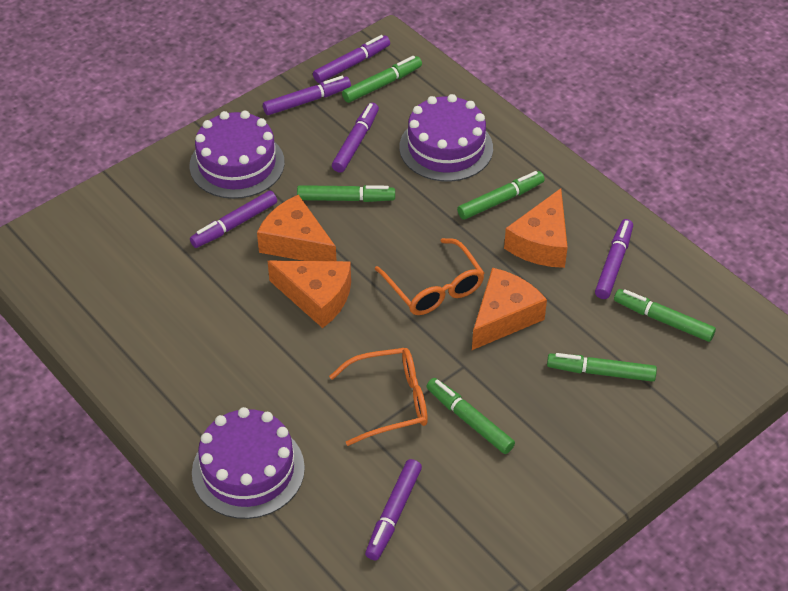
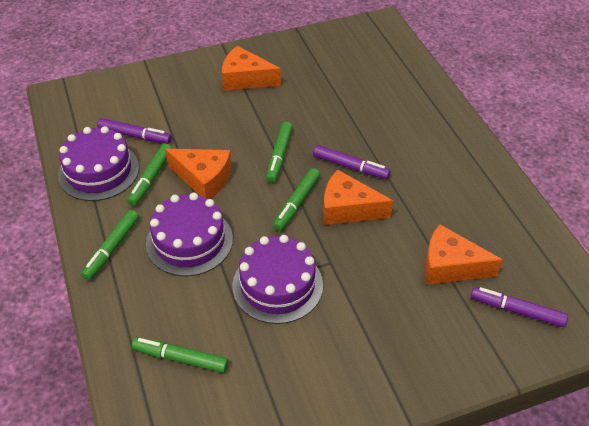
green marker: 6 -> 5
orange glasses: 2 -> 0
purple marker: 6 -> 3

